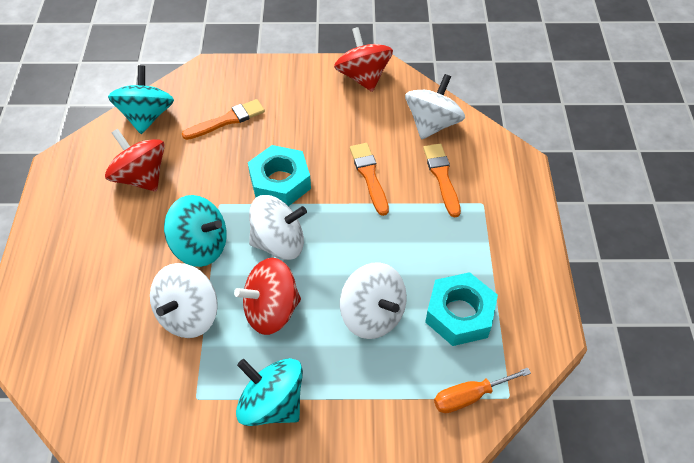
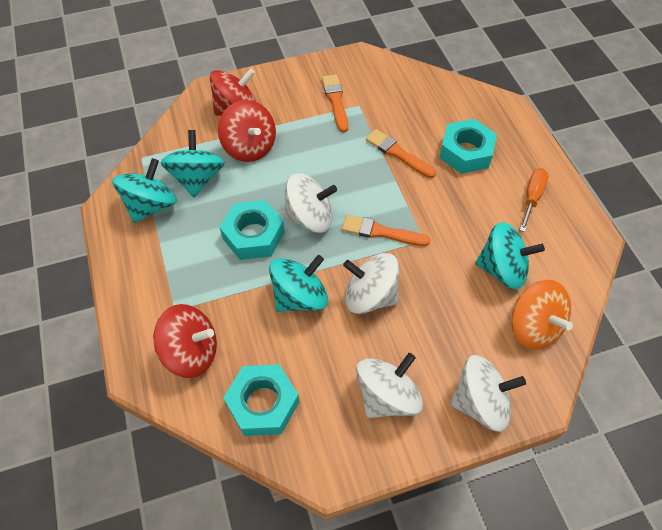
orange spinning top: 0 -> 1
turquoise nut: 2 -> 3
turquoise spinning top: 3 -> 4

